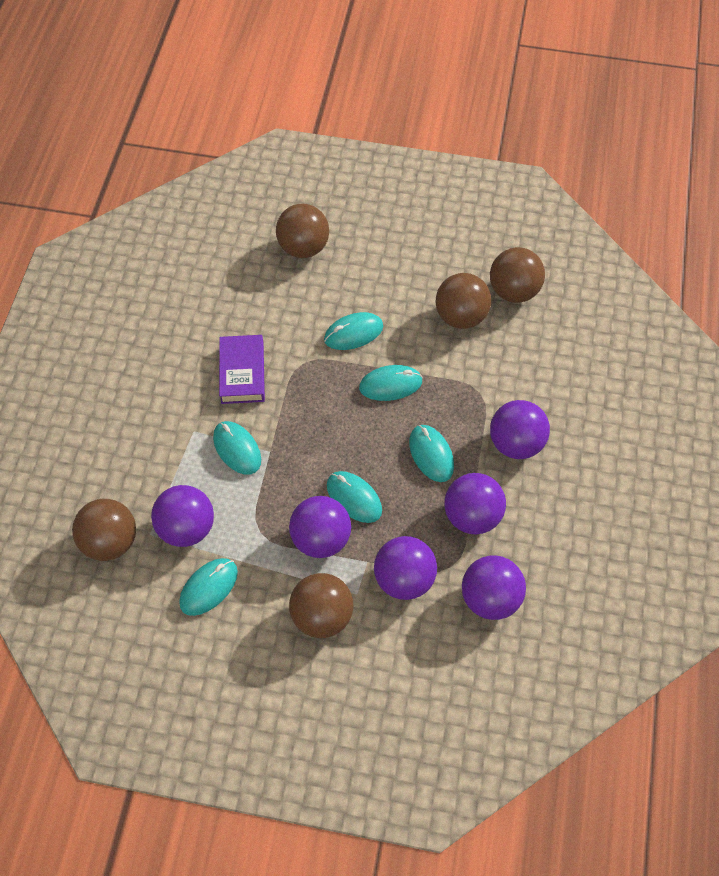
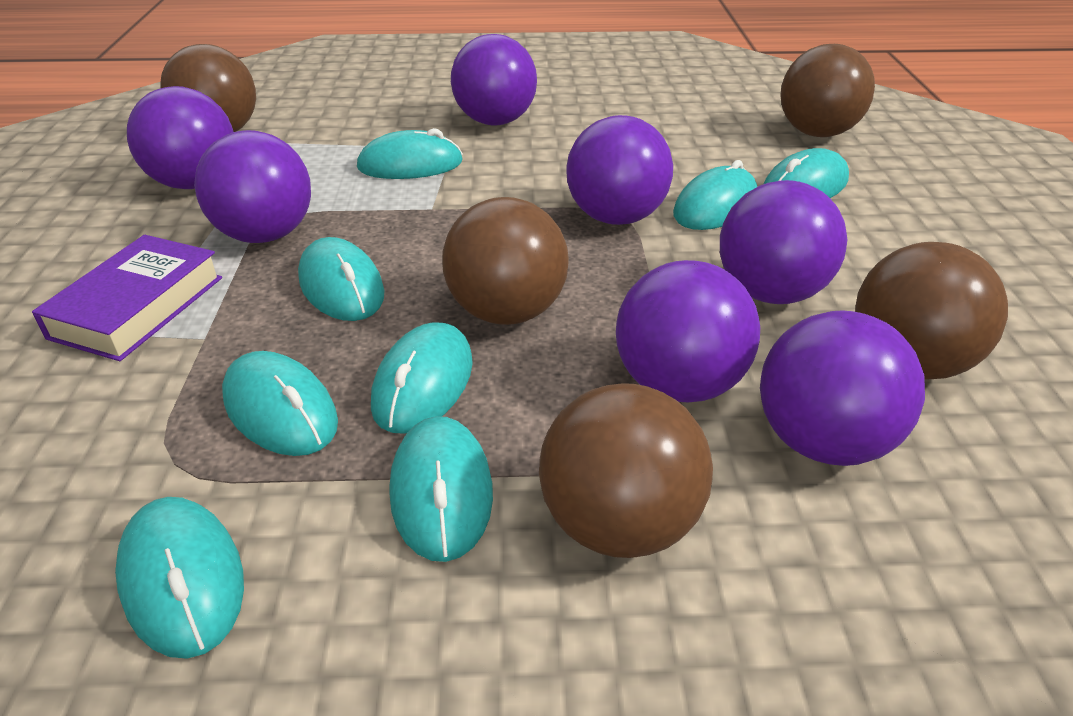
purple ball: 6 -> 7
turquoise mouse: 6 -> 8

